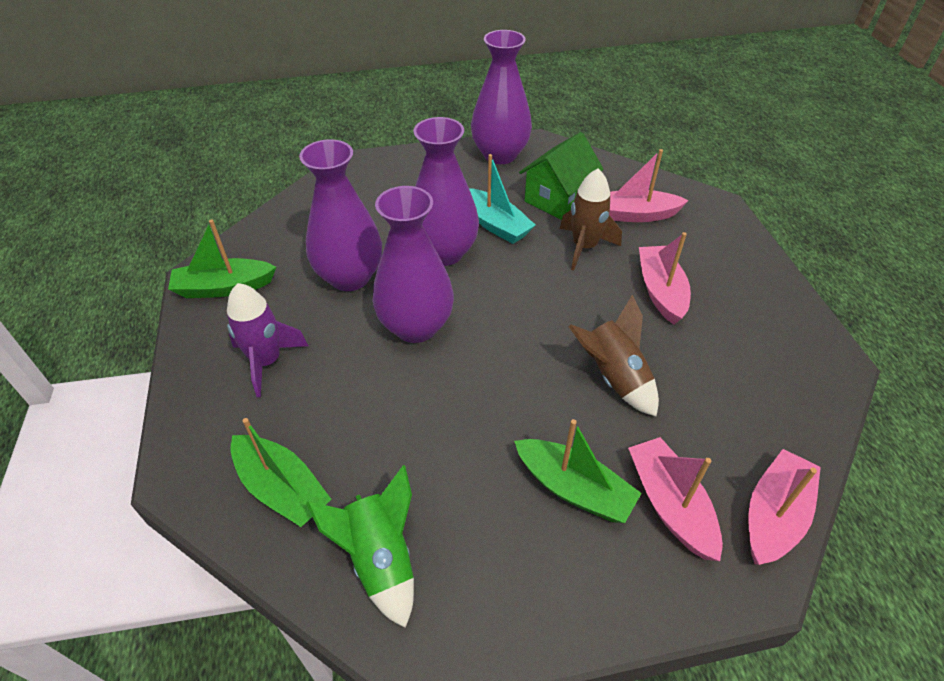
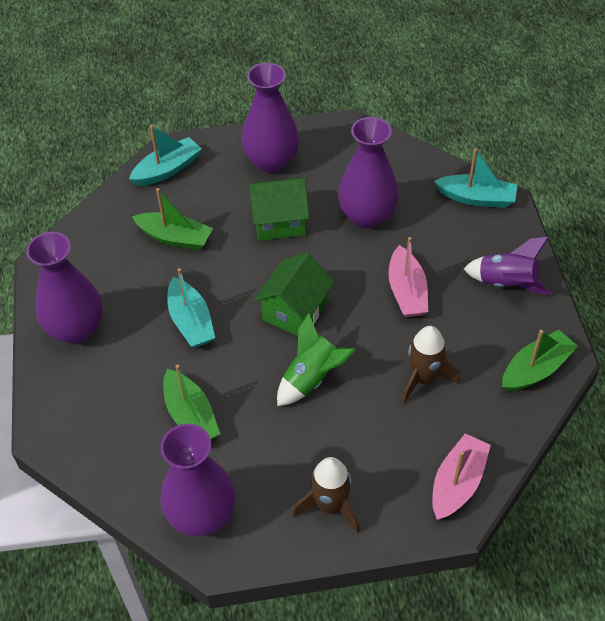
green house: 1 -> 2
pink boat: 4 -> 2
turquoise boat: 1 -> 3

